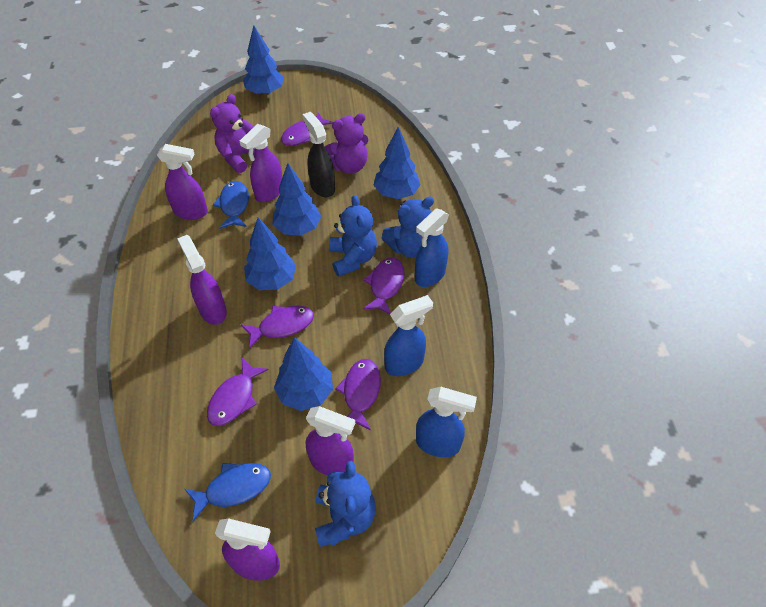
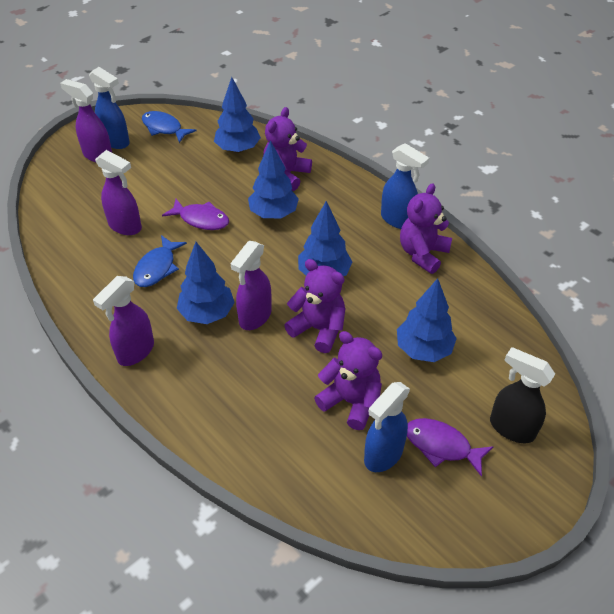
blue teddy bear: 3 -> 0
purple fish: 5 -> 2
purple spray bottle: 5 -> 4
purple teddy bear: 2 -> 4

